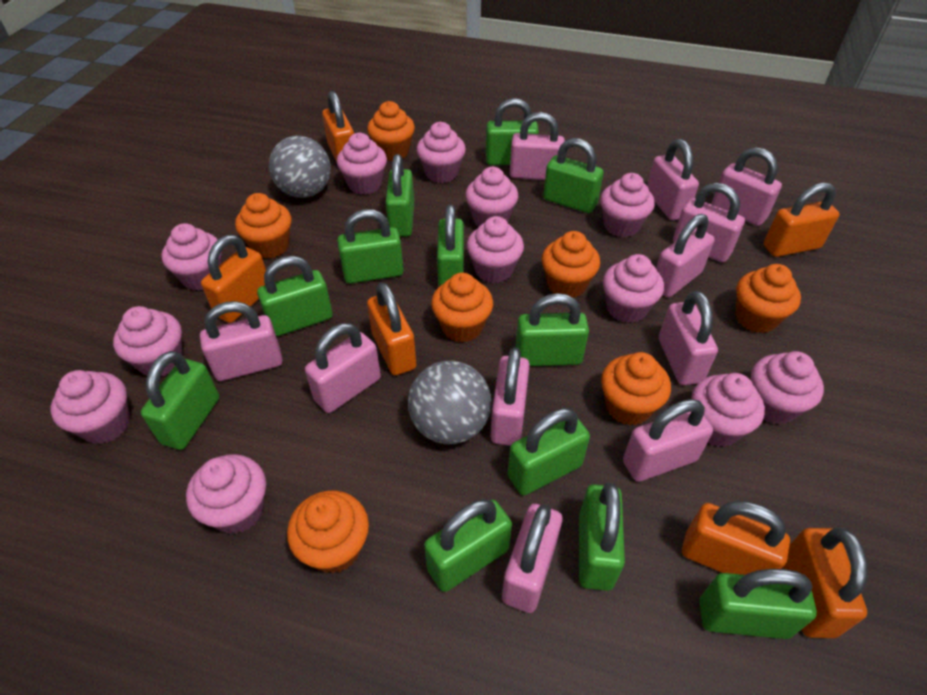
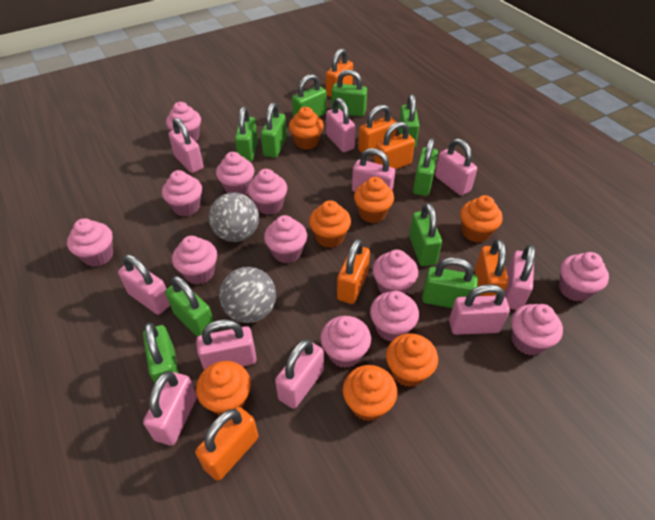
green padlock: 12 -> 10
pink padlock: 11 -> 10

